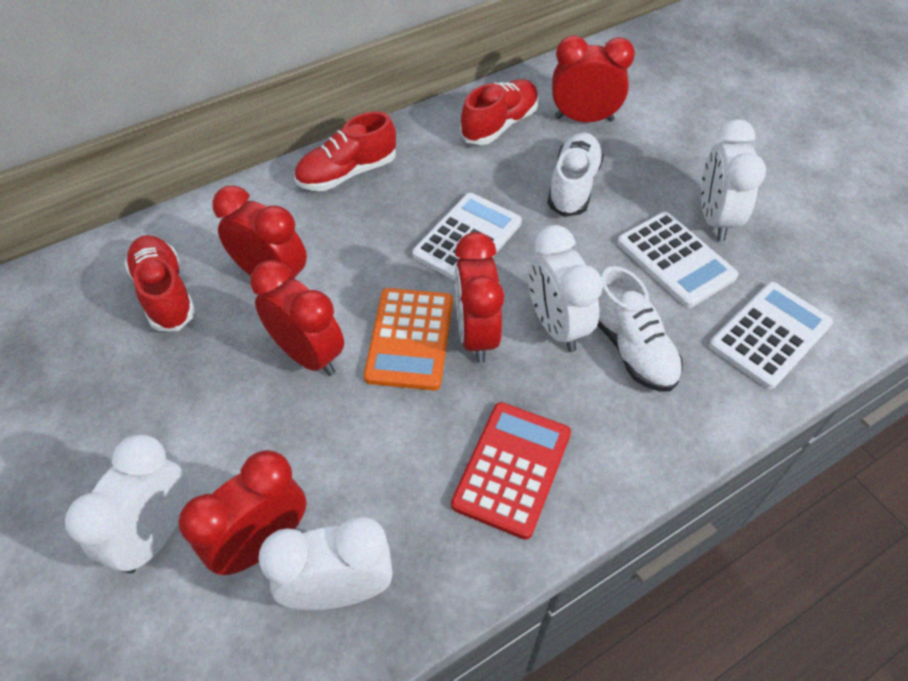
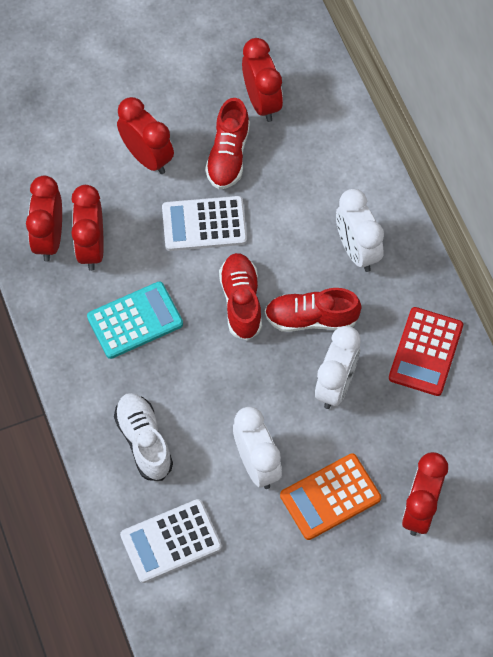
turquoise calculator: 0 -> 1
white calculator: 3 -> 2
white clock: 4 -> 3
white shoe: 2 -> 1

